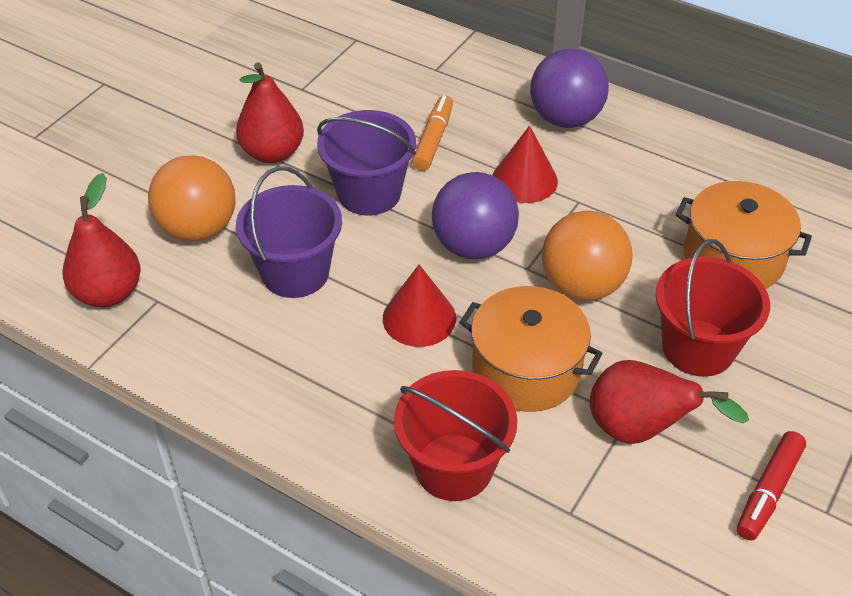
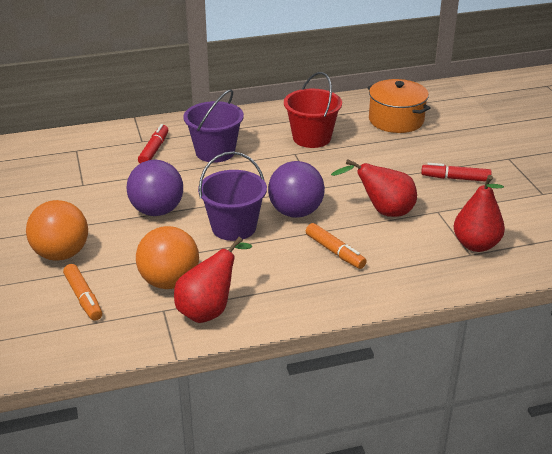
orange marker: 1 -> 2
orange pot: 2 -> 1
red bucket: 2 -> 1
red cone: 2 -> 0
red marker: 1 -> 2

